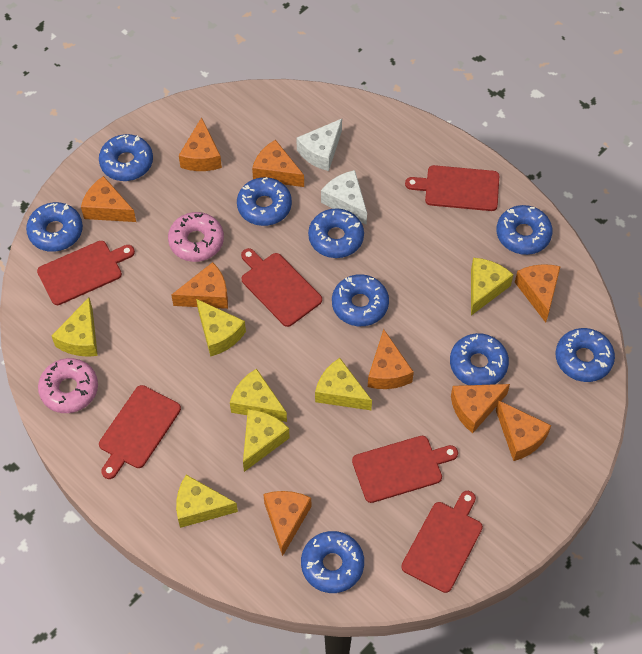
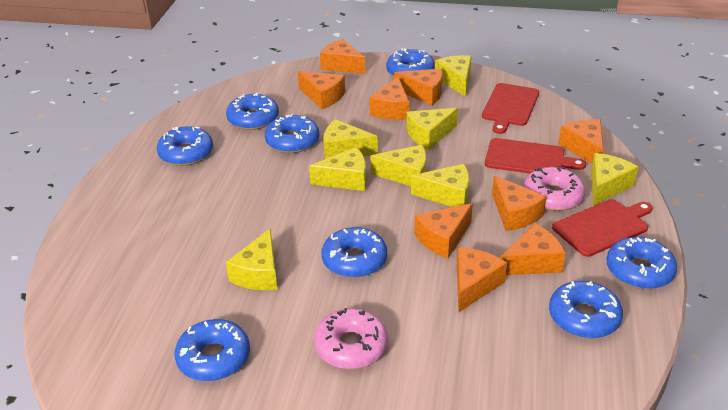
blue donut: 9 -> 8
red cutting board: 6 -> 3
white cheese: 2 -> 0
yellow cheese: 7 -> 8

